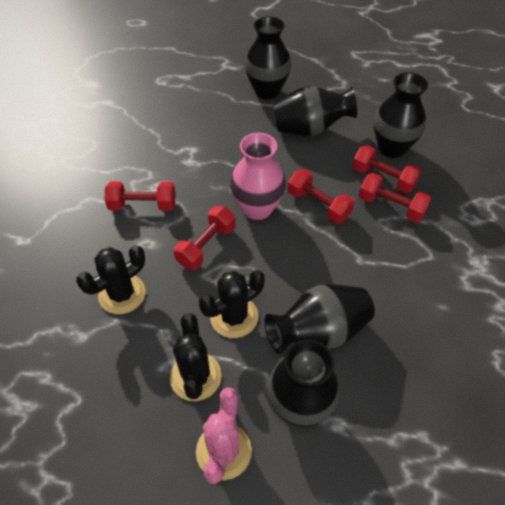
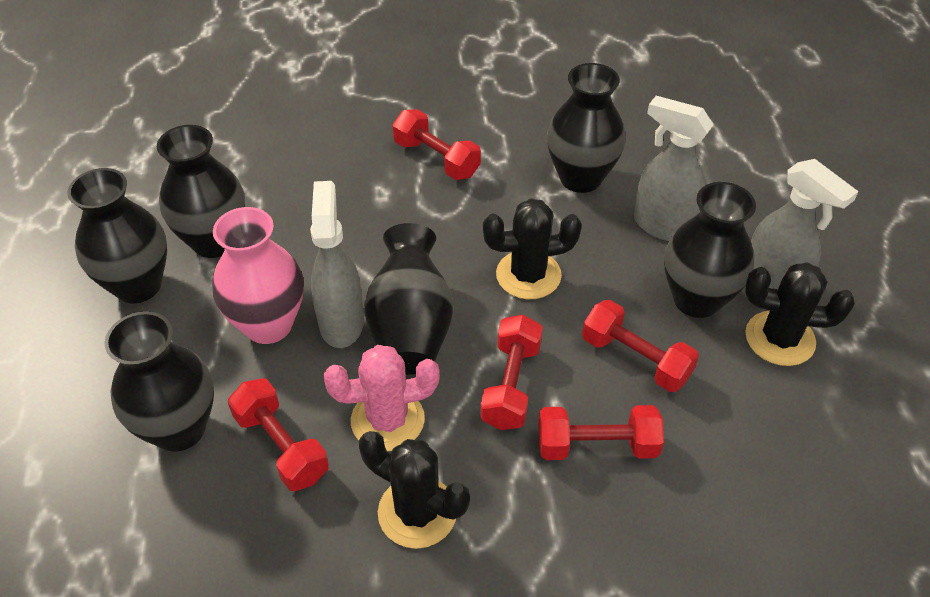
black vase: 5 -> 6
grey spray bottle: 0 -> 3

